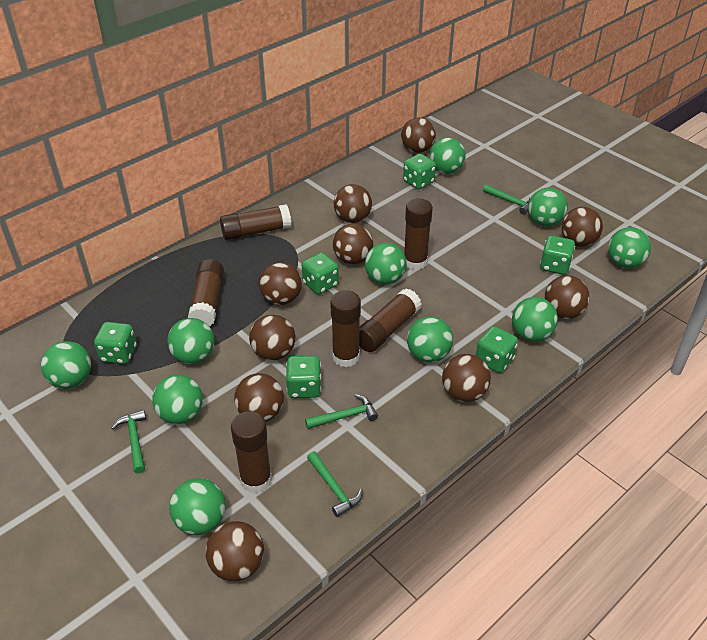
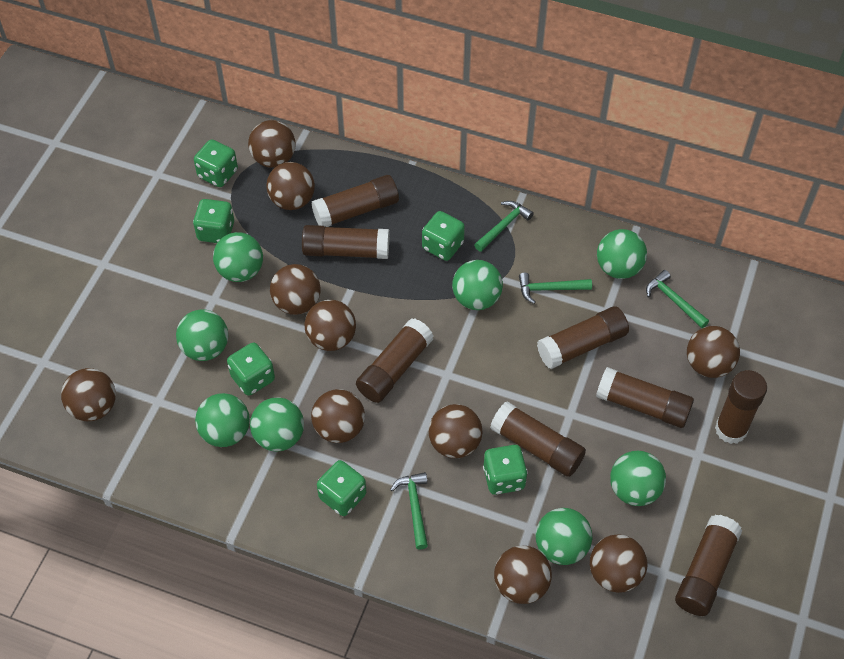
brown glue stick: 6 -> 8
green ball: 10 -> 8

